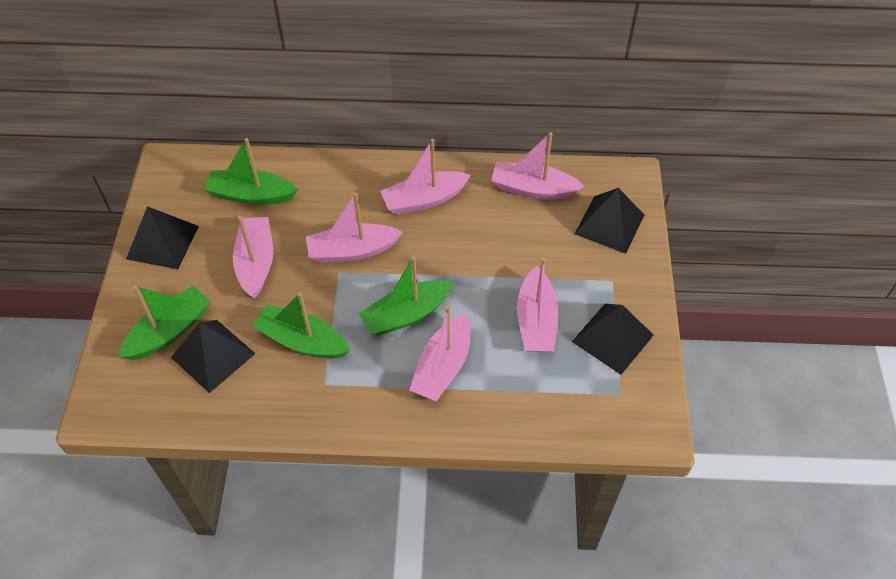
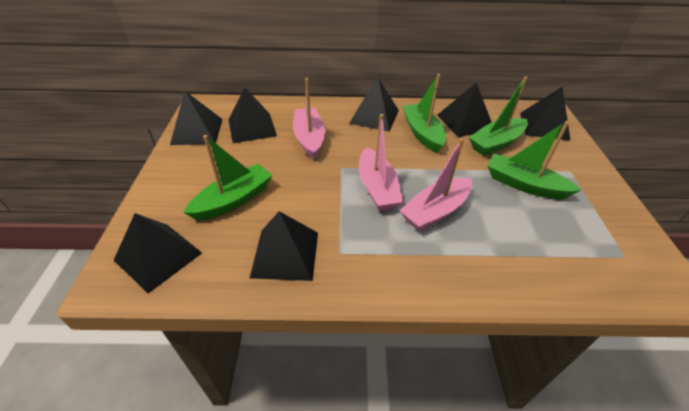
black pyramid: 4 -> 7
pink boat: 6 -> 3

